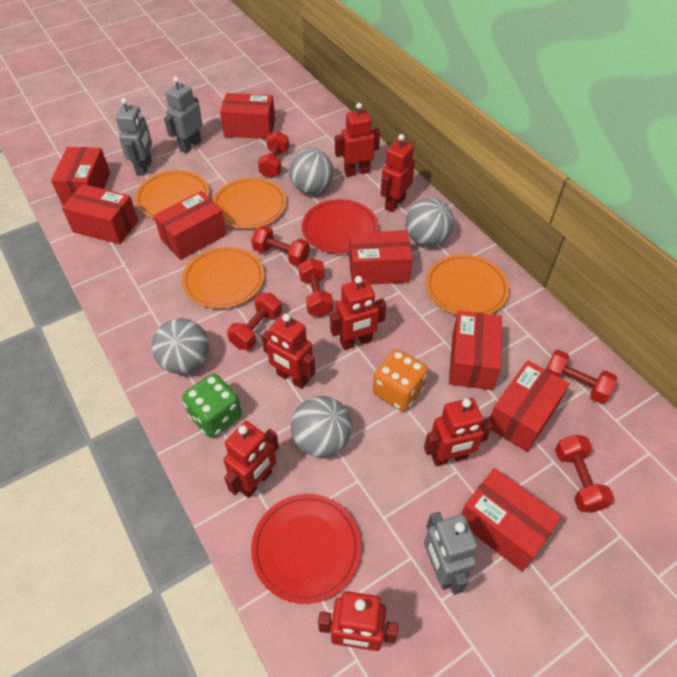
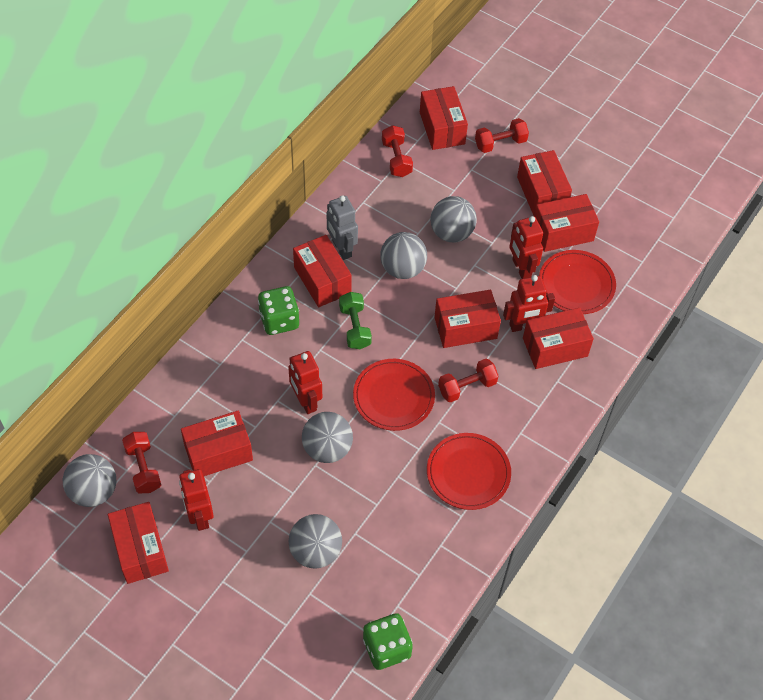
green dice: 1 -> 2
green dumbbell: 0 -> 1
grey ball: 4 -> 5
grey robot: 3 -> 1
orange dice: 1 -> 0
orange plate: 4 -> 0
red dumbbell: 6 -> 4
red plate: 2 -> 3
red robot: 7 -> 4

